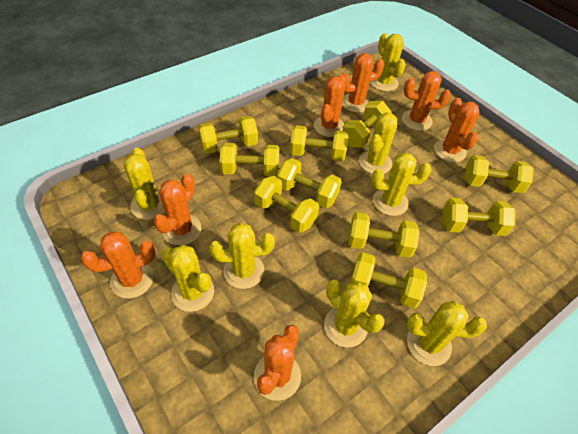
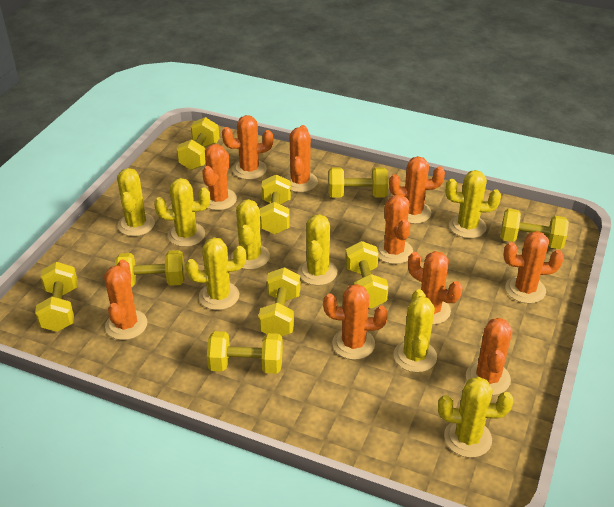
orange cactus: 7 -> 10
yellow dumbbell: 10 -> 9

